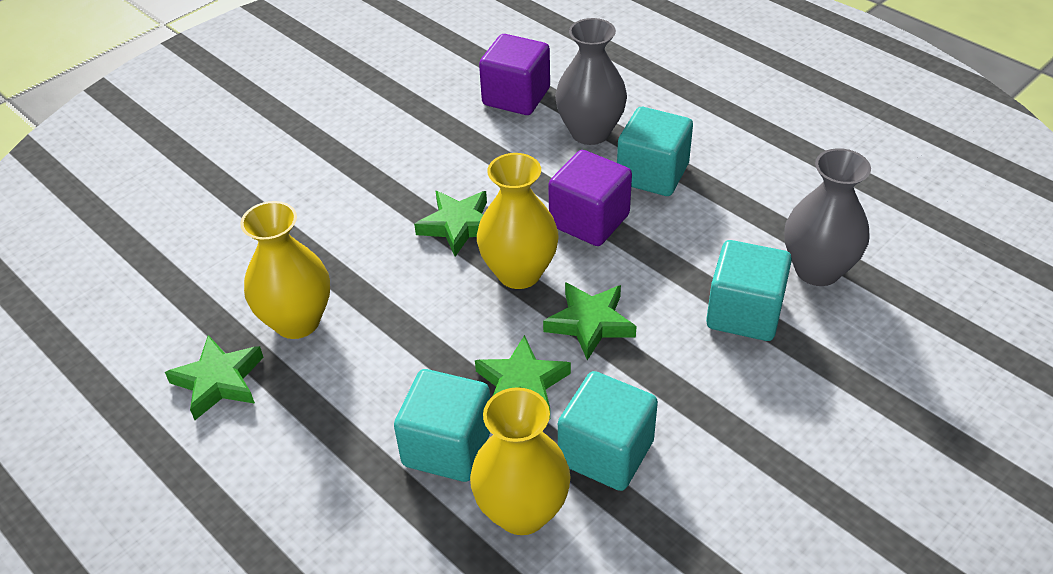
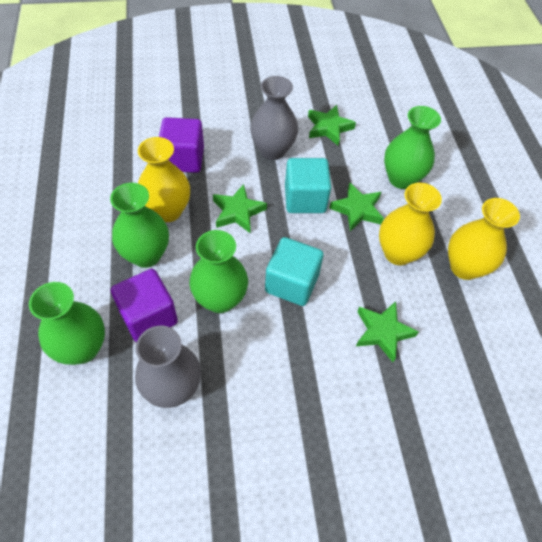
green vase: 0 -> 4
turquoise cube: 4 -> 2

